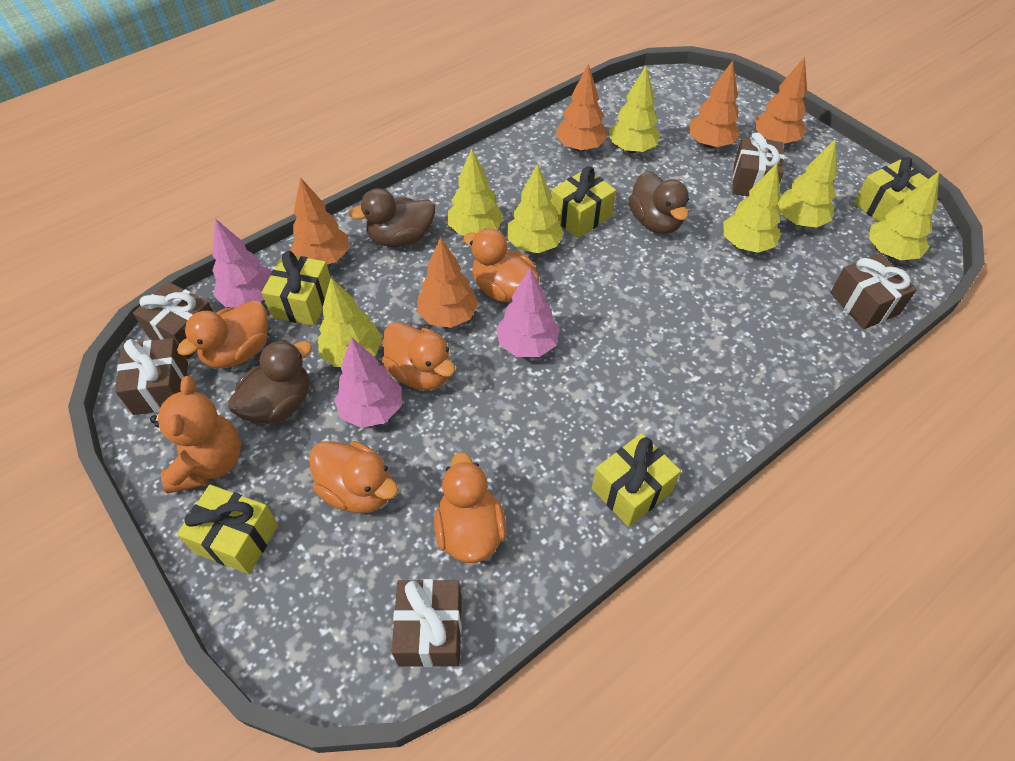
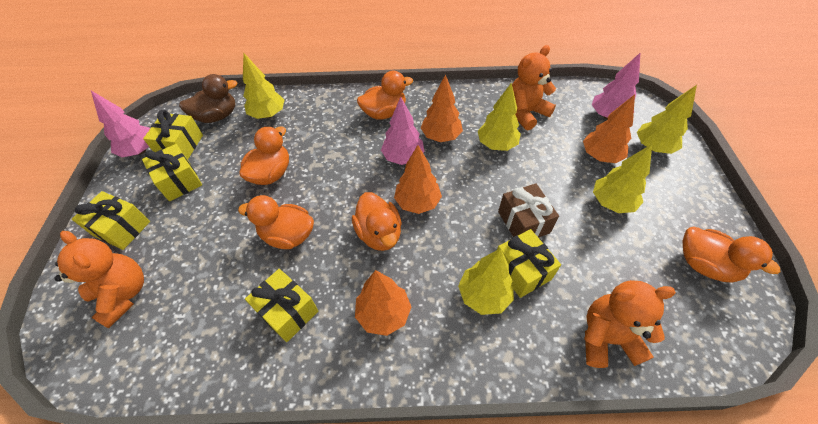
brown duck: 3 -> 1
brown gift: 5 -> 1
orange teddy bear: 1 -> 3
orange tree: 5 -> 4
yellow tree: 7 -> 5

